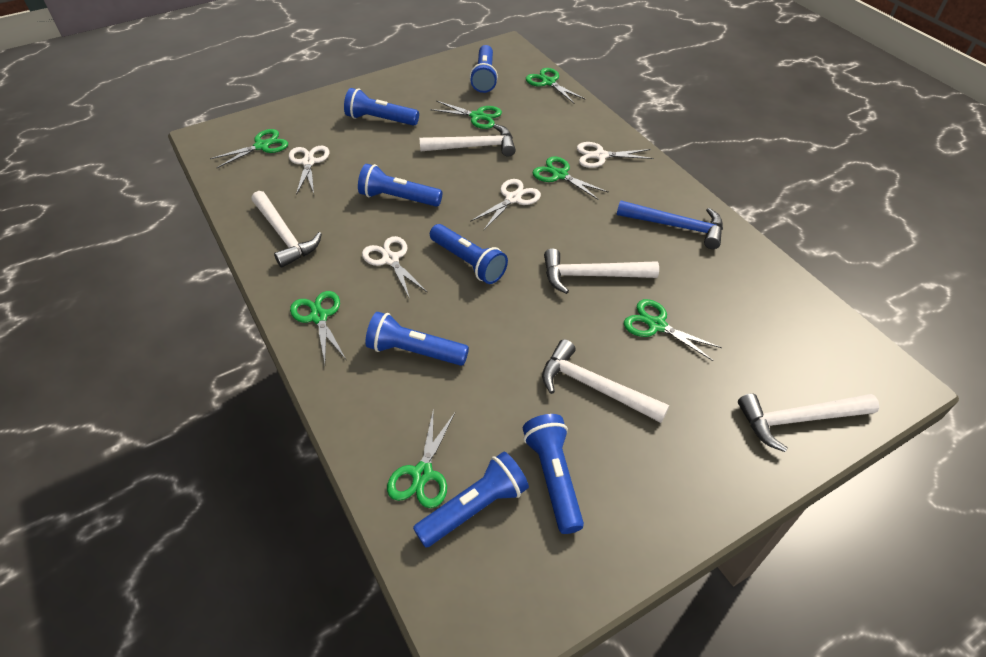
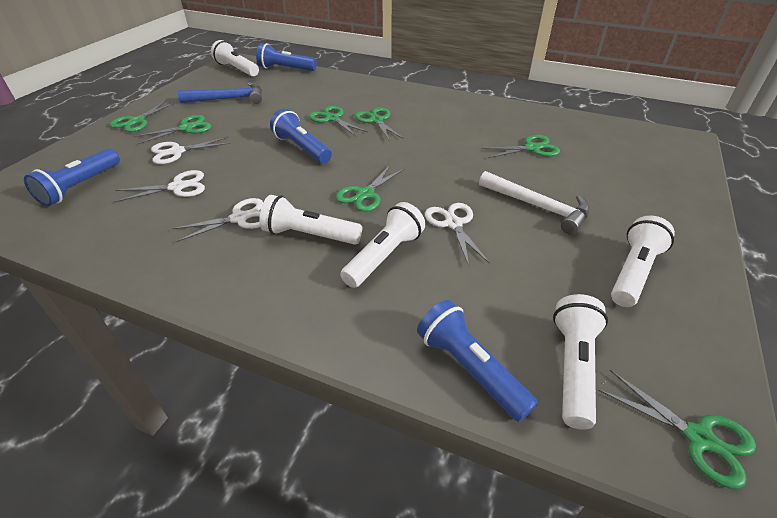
blue flashlight: 7 -> 4
white flashlight: 0 -> 5
white hammer: 5 -> 1

